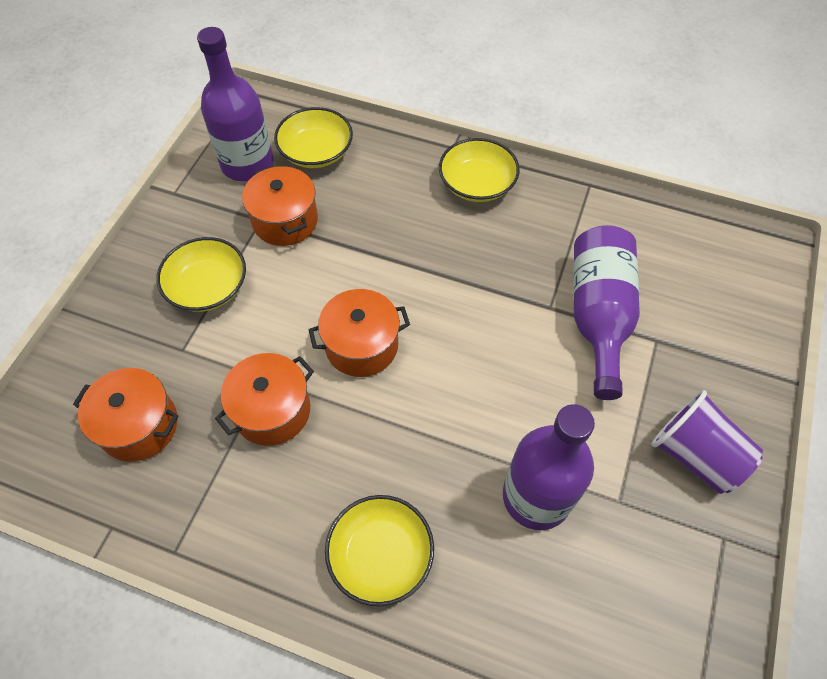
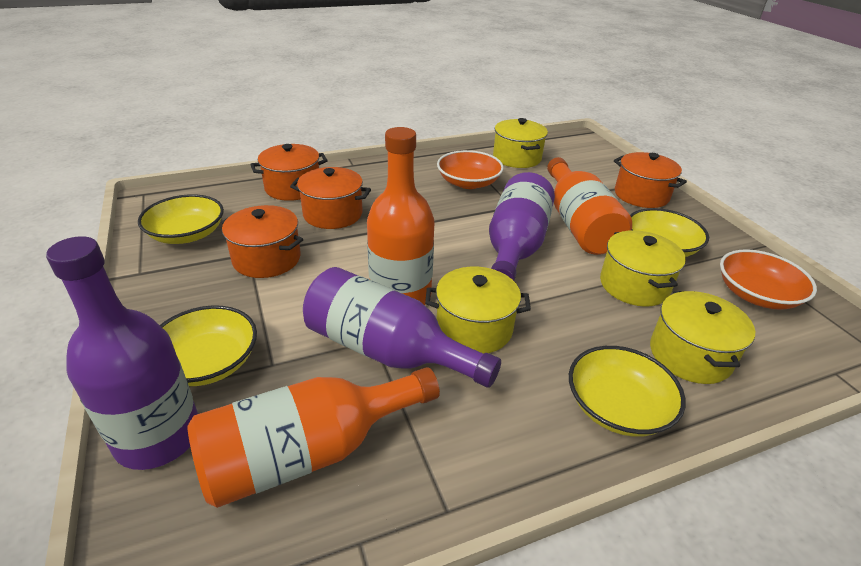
orange bottle: 0 -> 3
orange bowl: 0 -> 2
purple cup: 1 -> 0
yellow pot: 0 -> 4

